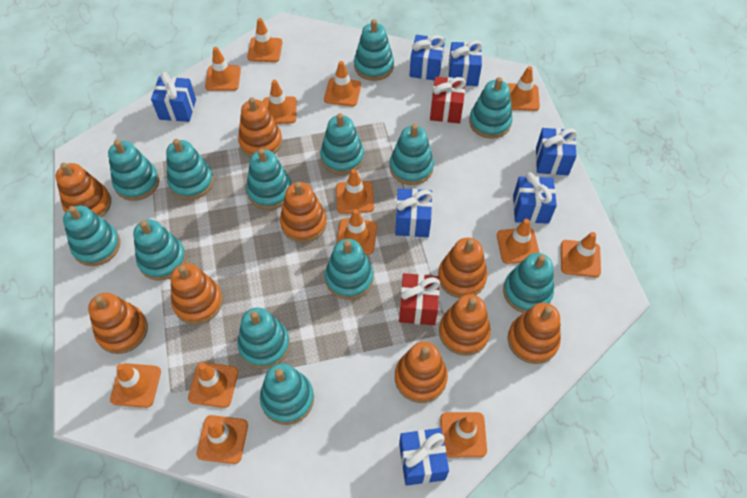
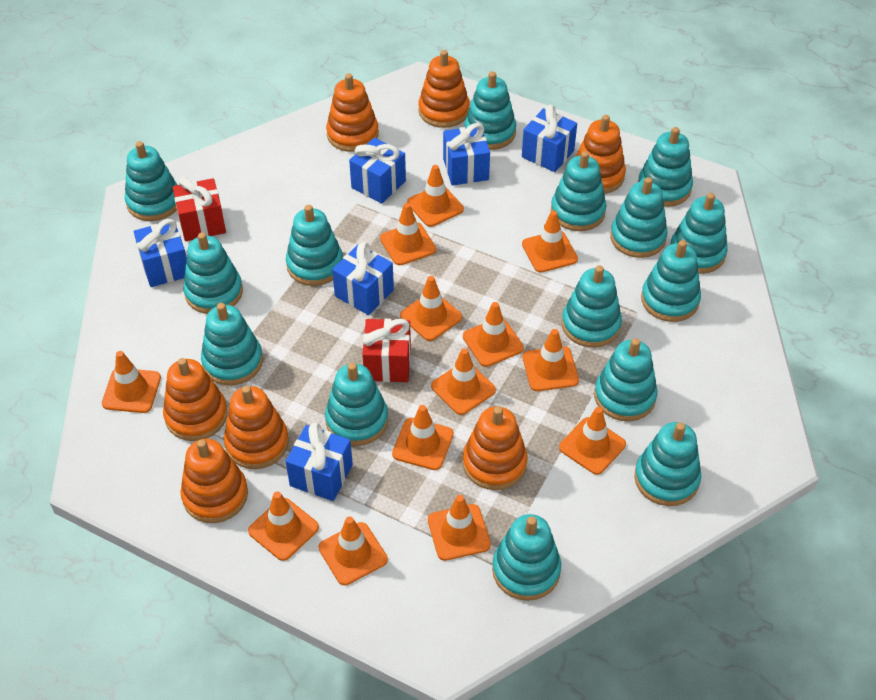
blue gift: 7 -> 6
orange stacking toy: 9 -> 7
turquoise stacking toy: 13 -> 15

